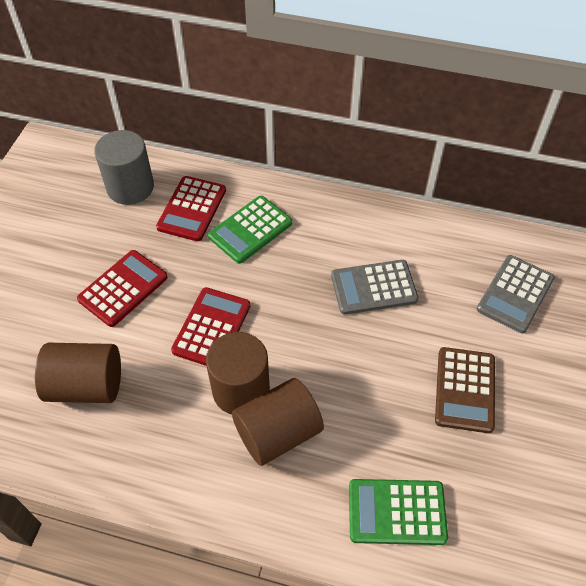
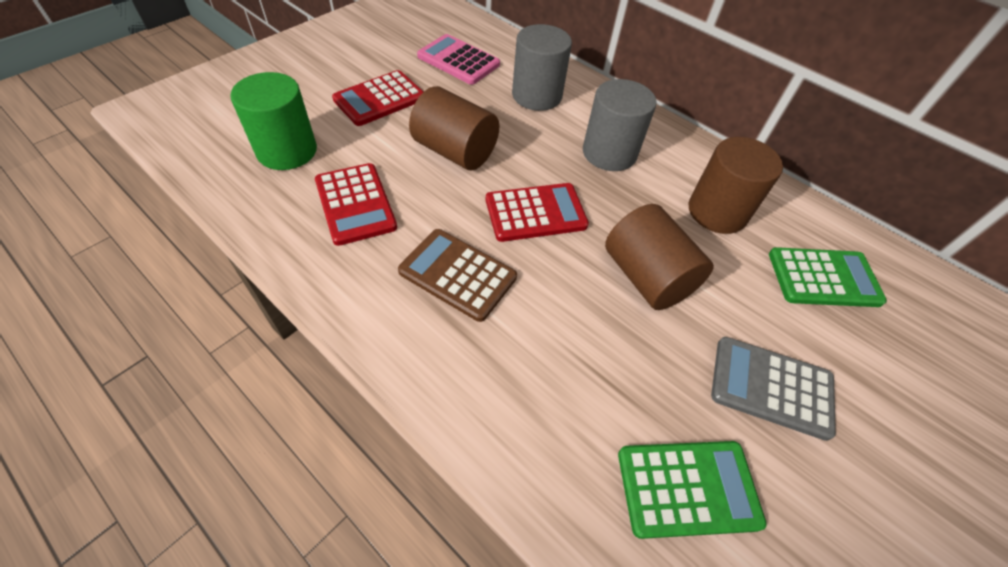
green cylinder: 0 -> 1
grey calculator: 2 -> 1
grey cylinder: 1 -> 2
pink calculator: 0 -> 1

